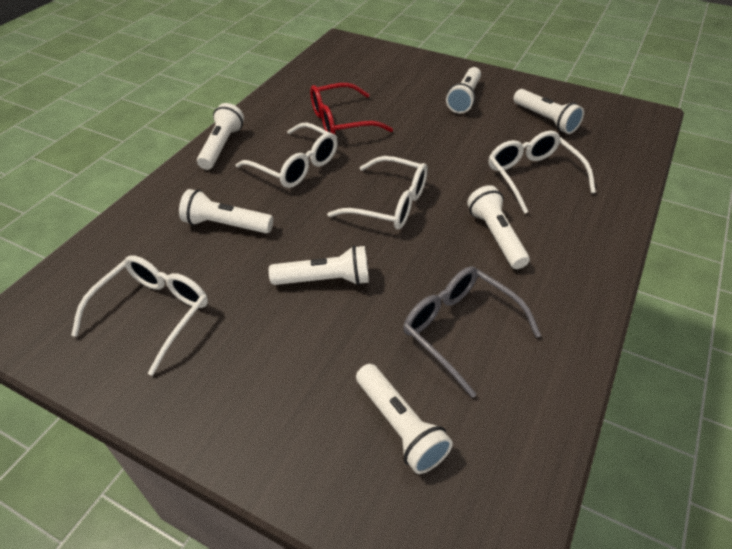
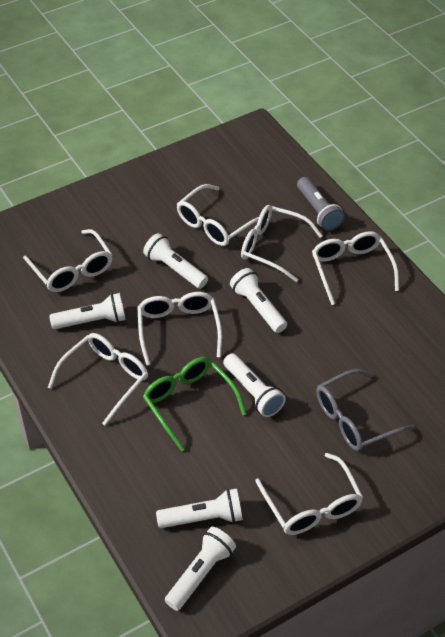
green glasses: 0 -> 1
grey flashlight: 0 -> 1
red glasses: 1 -> 0
white flashlight: 7 -> 6
white glasses: 4 -> 7

